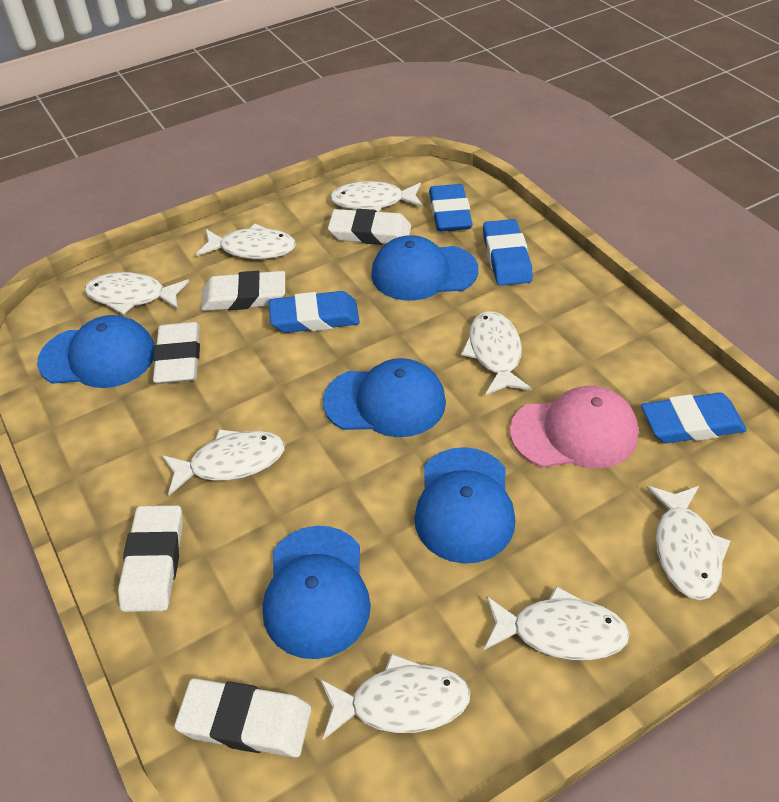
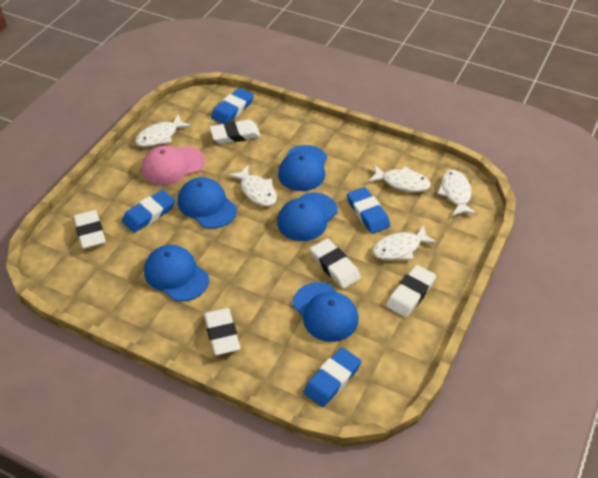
white fish: 8 -> 5

